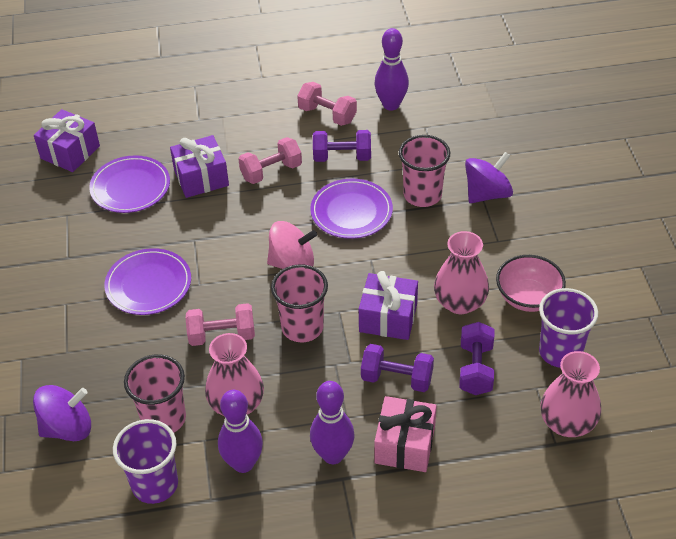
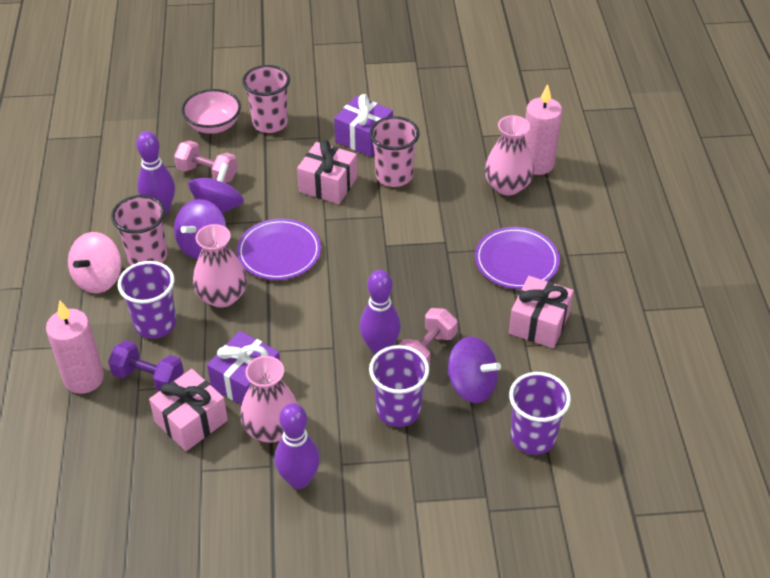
pink candle: 0 -> 2
pink dumbbell: 3 -> 2
pink gift: 1 -> 3
purple cup: 2 -> 3
purple dumbbell: 3 -> 1
purple gift: 3 -> 2
purple plate: 3 -> 2
purple spinning top: 2 -> 3

